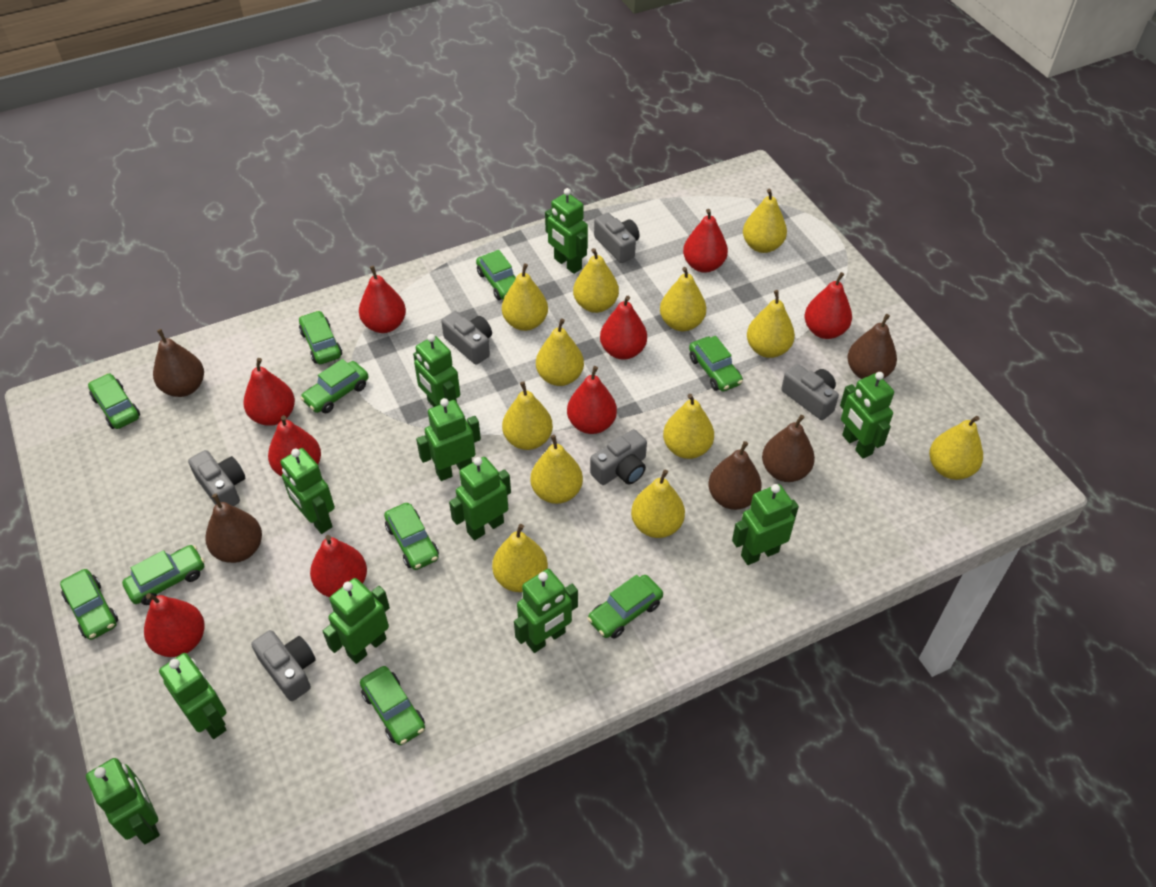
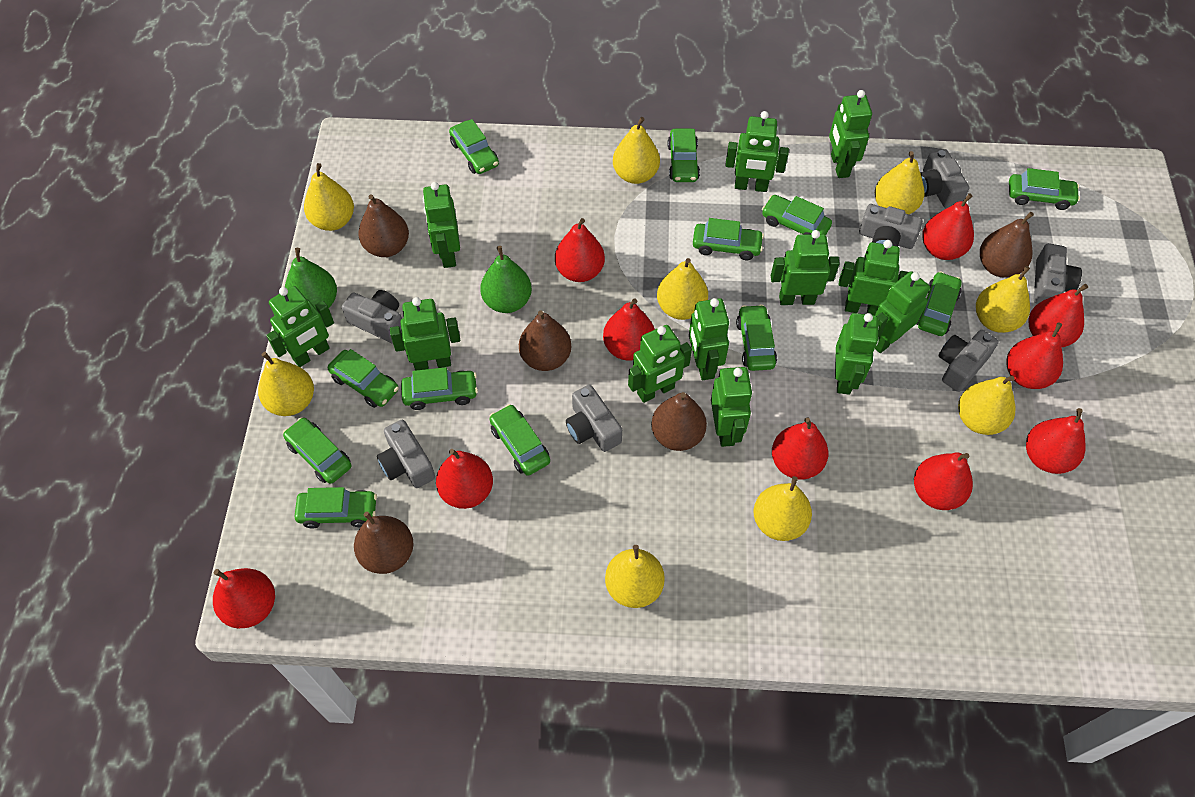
green car: 10 -> 12
green pear: 0 -> 2
green robot: 11 -> 12
grey camera: 6 -> 7
red pear: 9 -> 10
yellow pear: 12 -> 9

